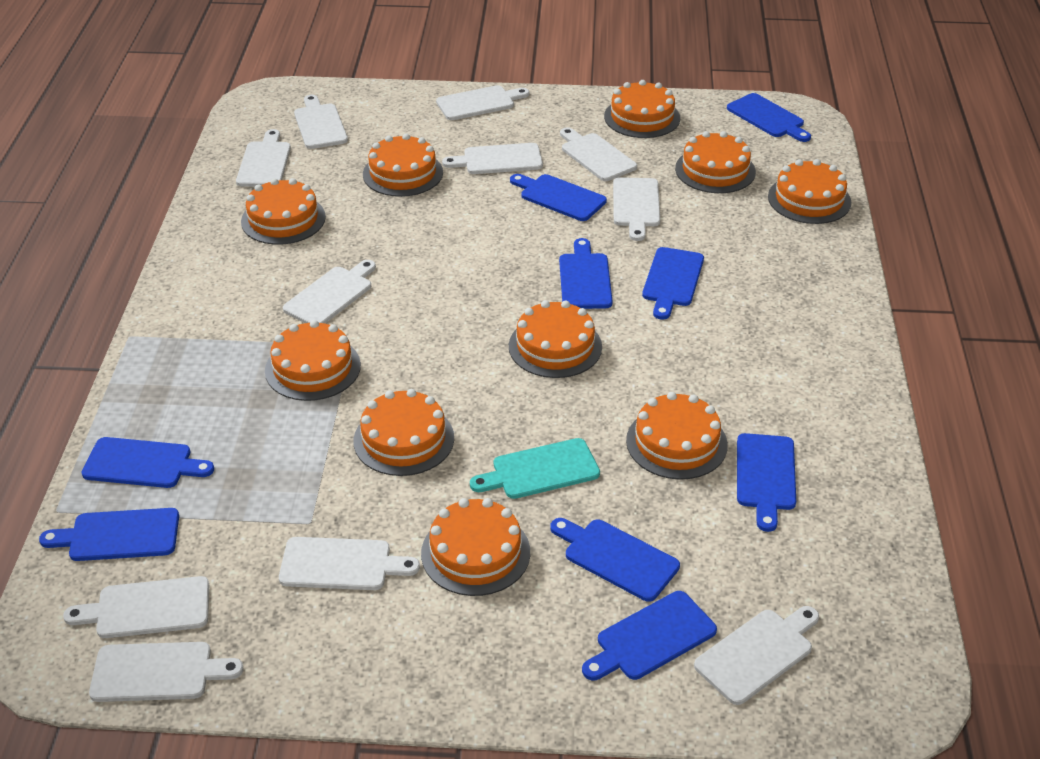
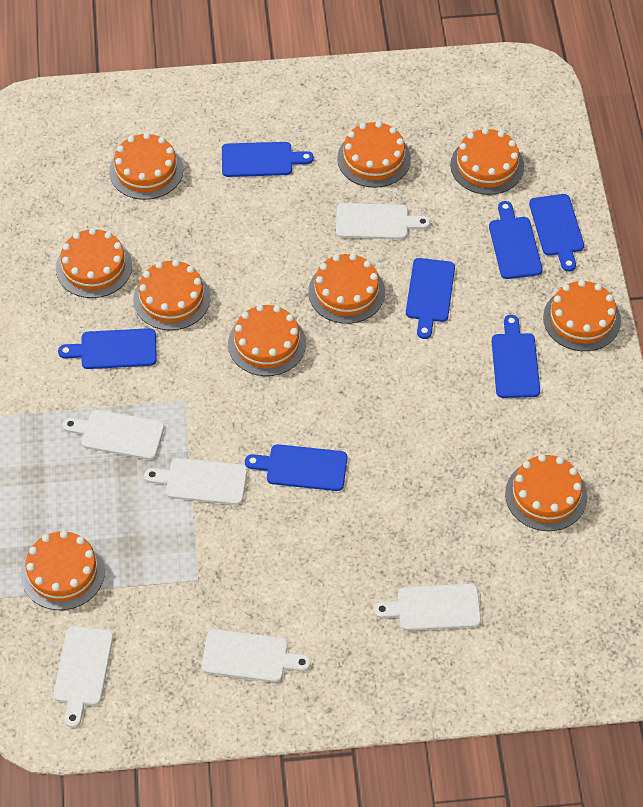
blue cutting board: 9 -> 7
turquoise cutting board: 1 -> 0
white cutting board: 11 -> 6

